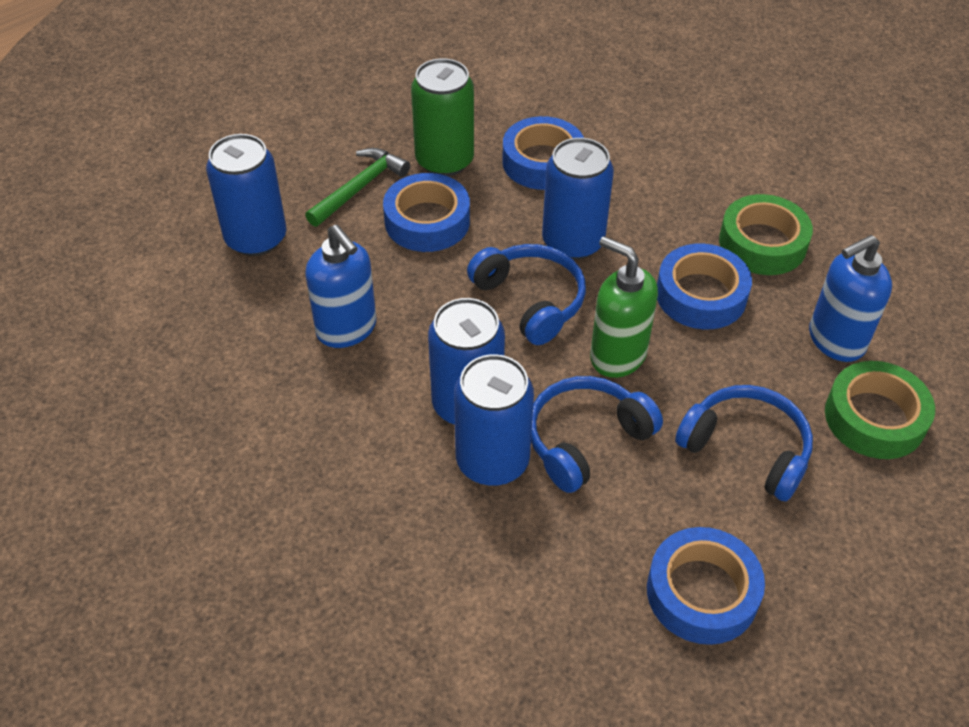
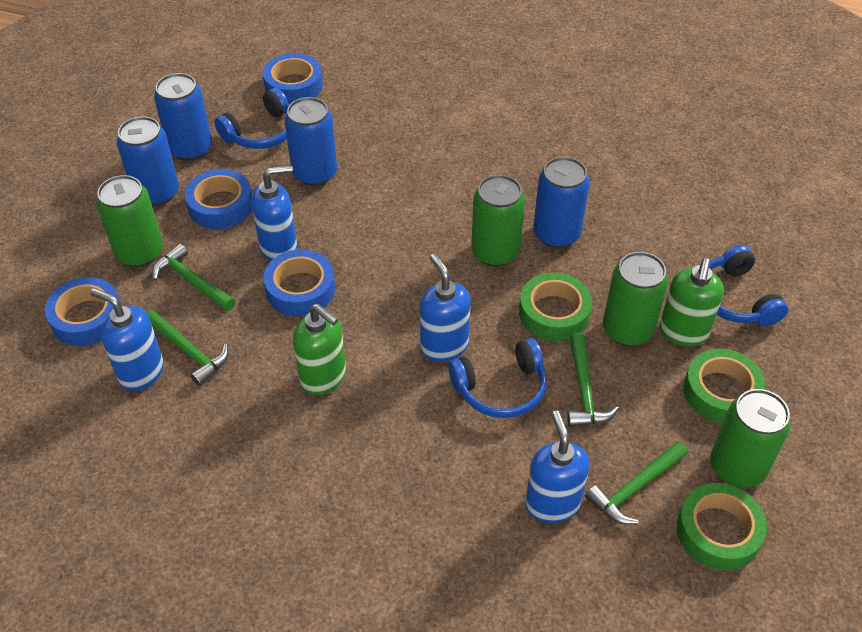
blue soap dispenser: 2 -> 4
green can: 1 -> 4
green hammer: 1 -> 4
green soap dispenser: 1 -> 2
green tape: 2 -> 3

